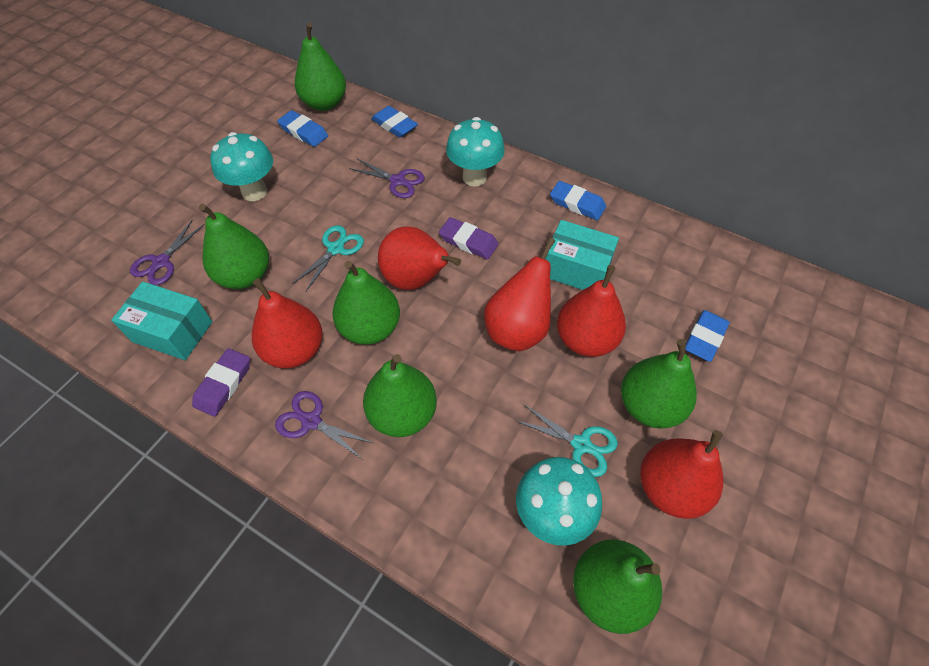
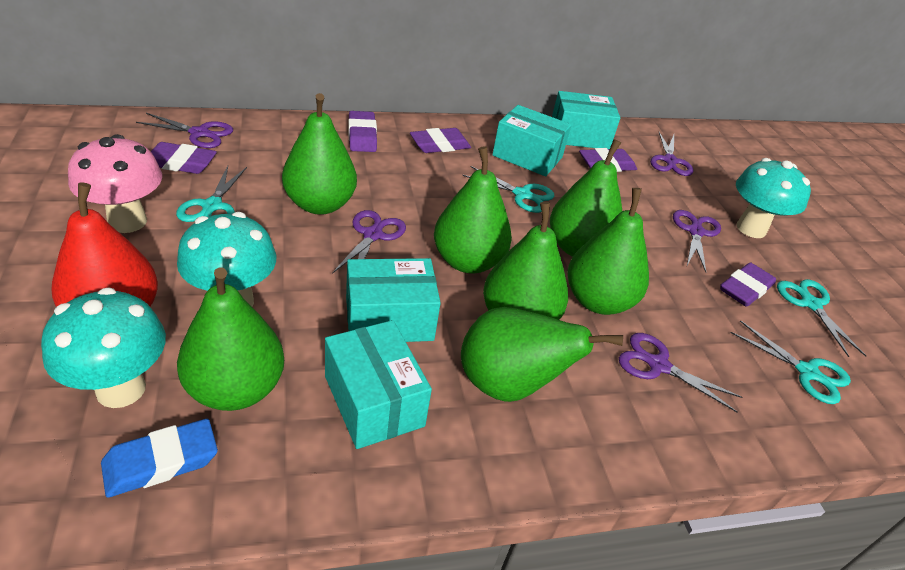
blue eraser: 4 -> 1
green pear: 6 -> 7
pink mushroom: 0 -> 1
purple eraser: 2 -> 5
purple scissors: 3 -> 5
red pear: 5 -> 1
turquoise box: 2 -> 4
turquoise scissors: 2 -> 4

